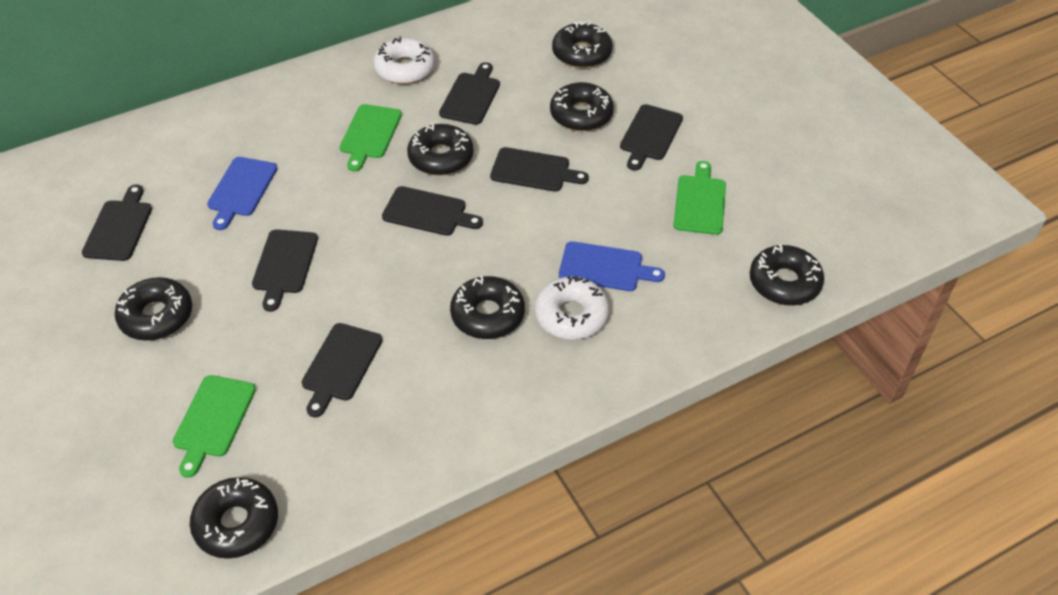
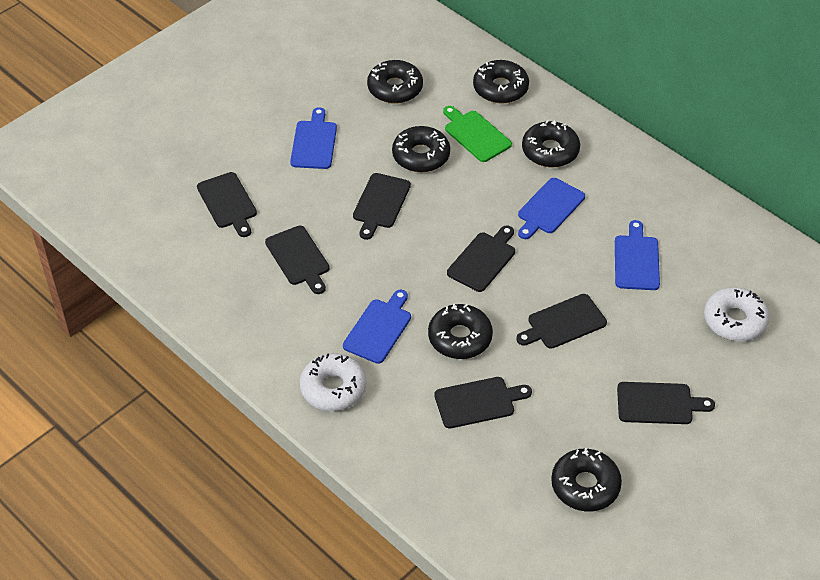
black donut: 7 -> 6
blue cutting board: 2 -> 4
green cutting board: 3 -> 1

